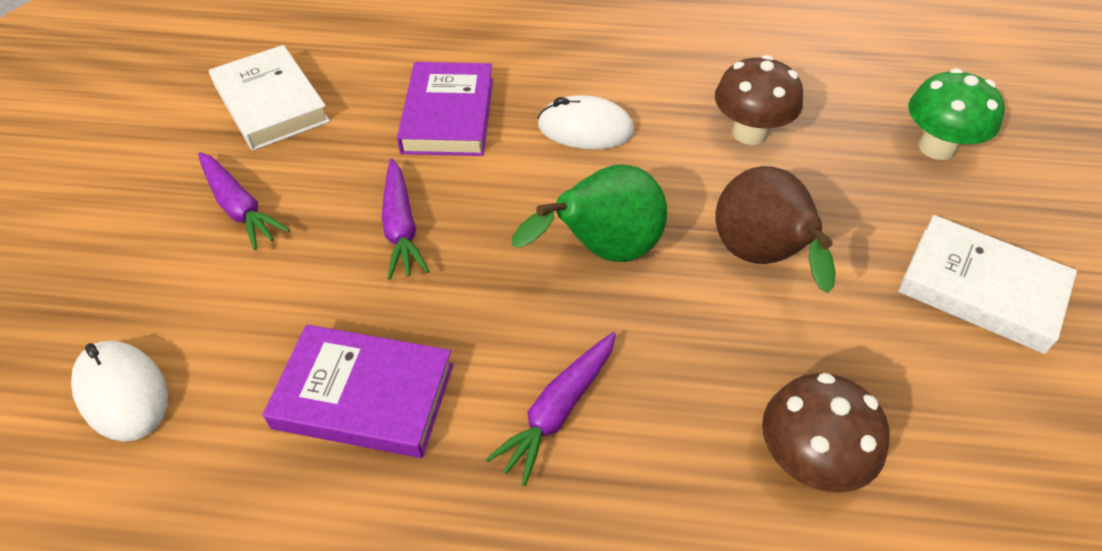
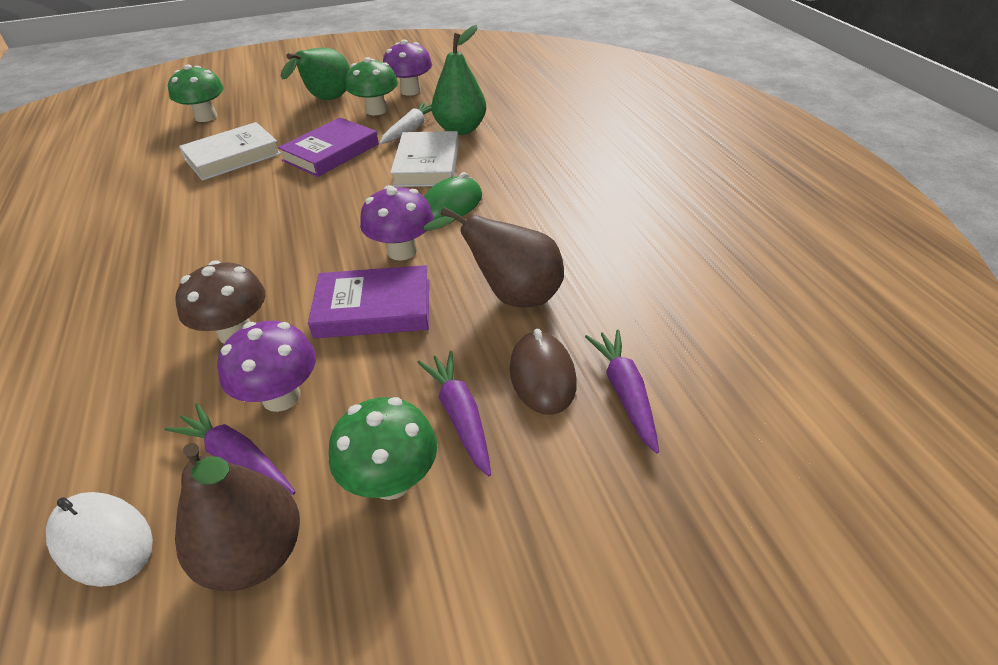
brown mouse: 0 -> 1
brown mushroom: 2 -> 1
brown pear: 1 -> 2
green mouse: 0 -> 1
green mushroom: 1 -> 3
green pear: 1 -> 2
purple mushroom: 0 -> 3
white carrot: 0 -> 1
white mouse: 2 -> 1

